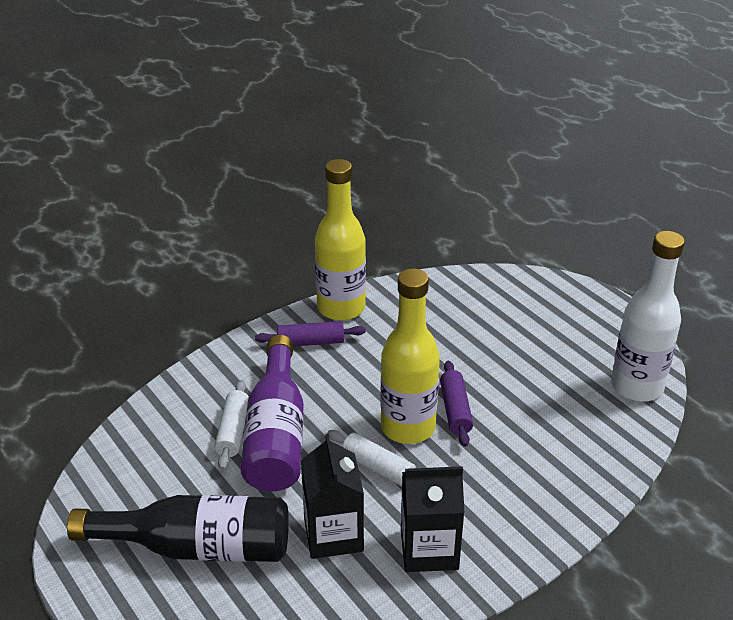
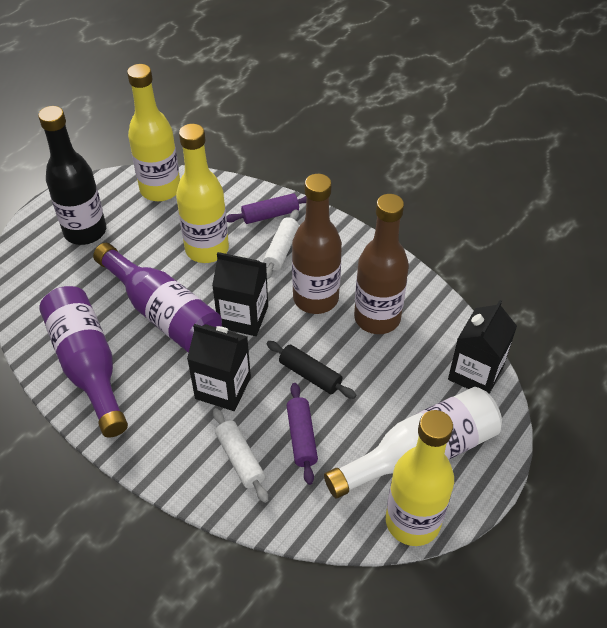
black carton: 2 -> 3
black rolling pin: 0 -> 1
brown bottle: 0 -> 2
purple bottle: 1 -> 2
yellow bottle: 2 -> 3

